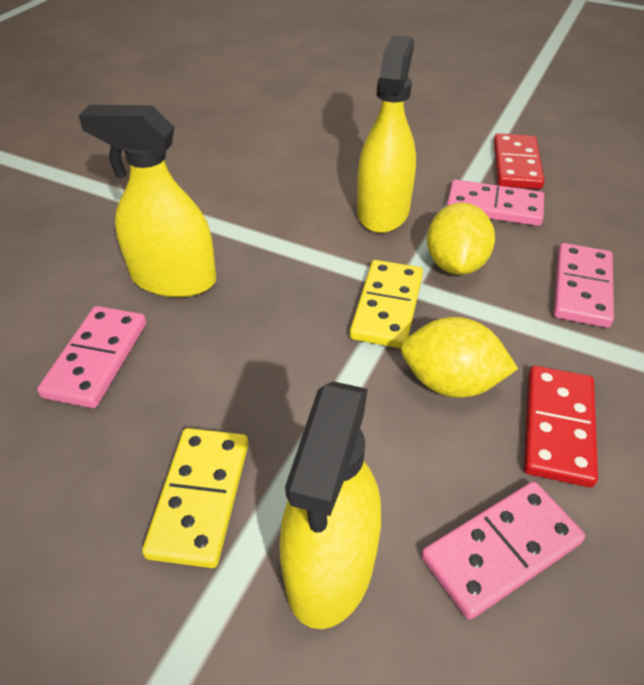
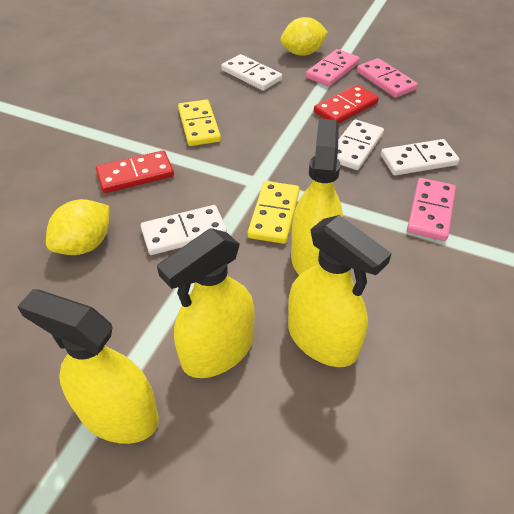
pink domino: 4 -> 3
white domino: 0 -> 4
yellow spray bottle: 3 -> 4

